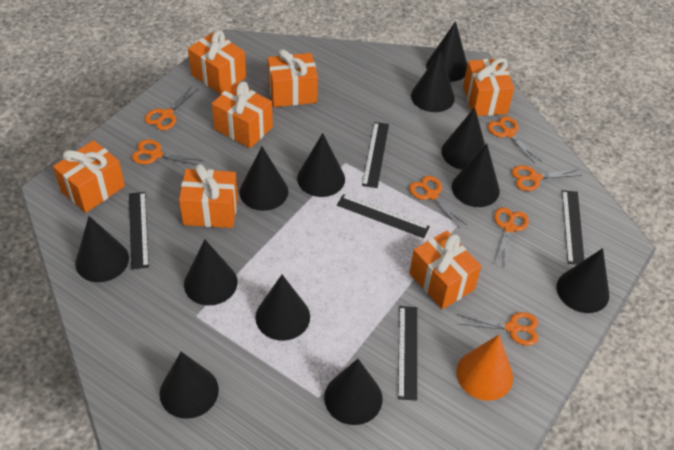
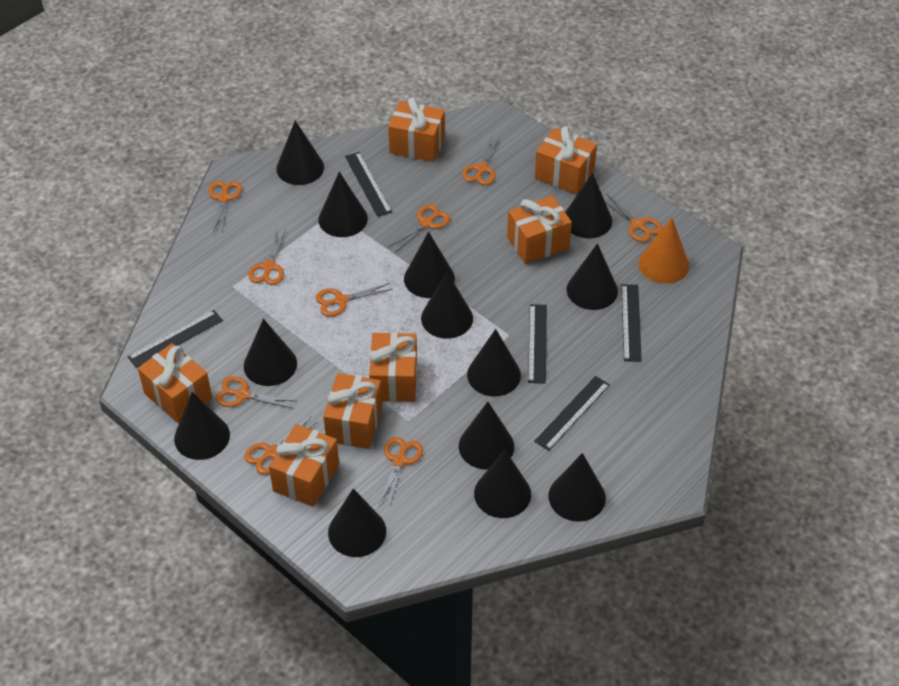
black cone: 12 -> 13
orange scissors: 7 -> 9

